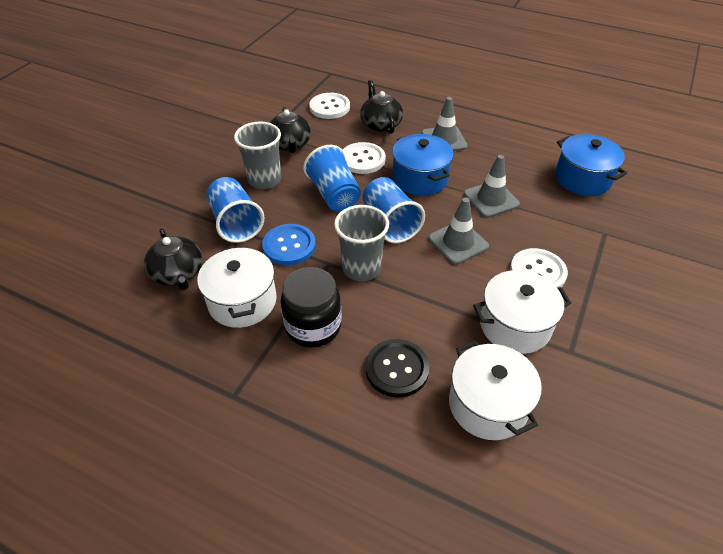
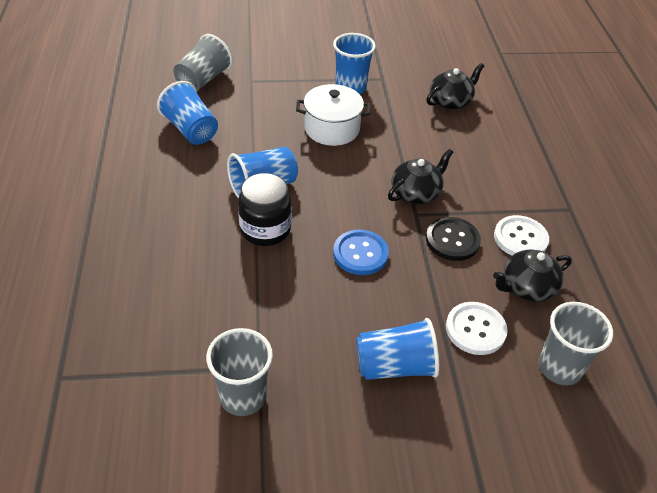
blue cup: 3 -> 4
blue pot: 2 -> 0
grey cup: 2 -> 3
grey traffic cone: 3 -> 0
white button: 3 -> 2
white pot: 3 -> 1

